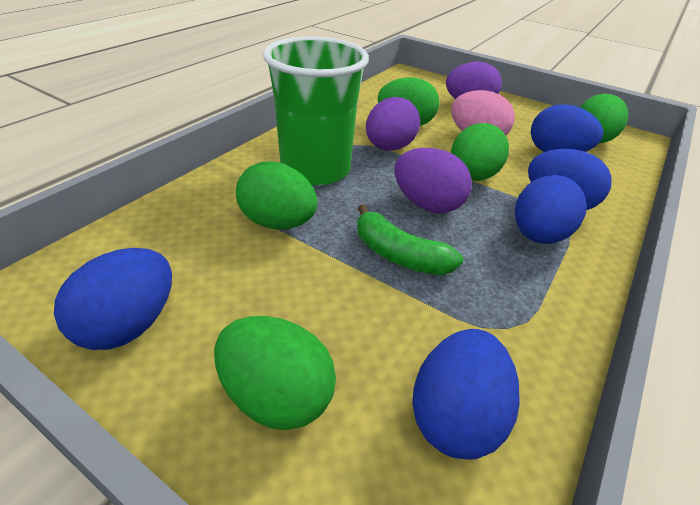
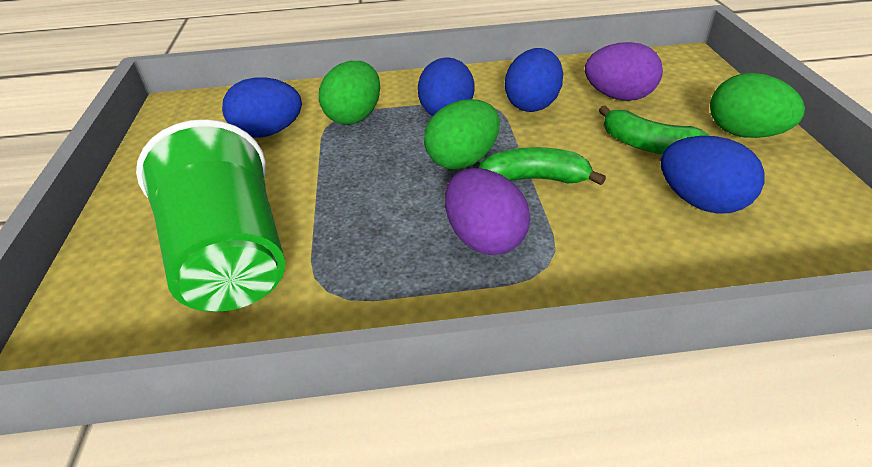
blue egg: 5 -> 4
green banana: 1 -> 2
green egg: 5 -> 3
pink egg: 1 -> 0
purple egg: 3 -> 2

